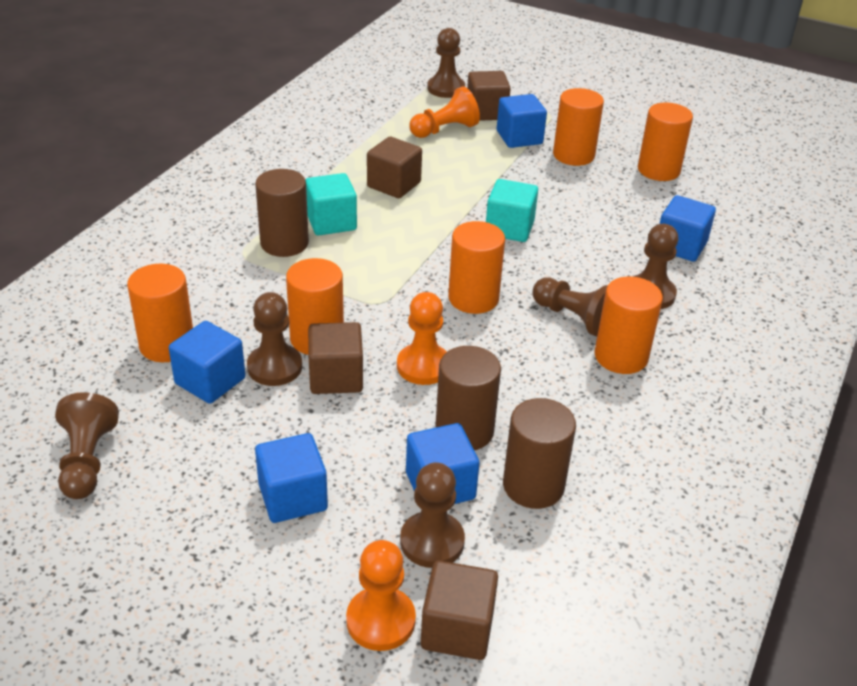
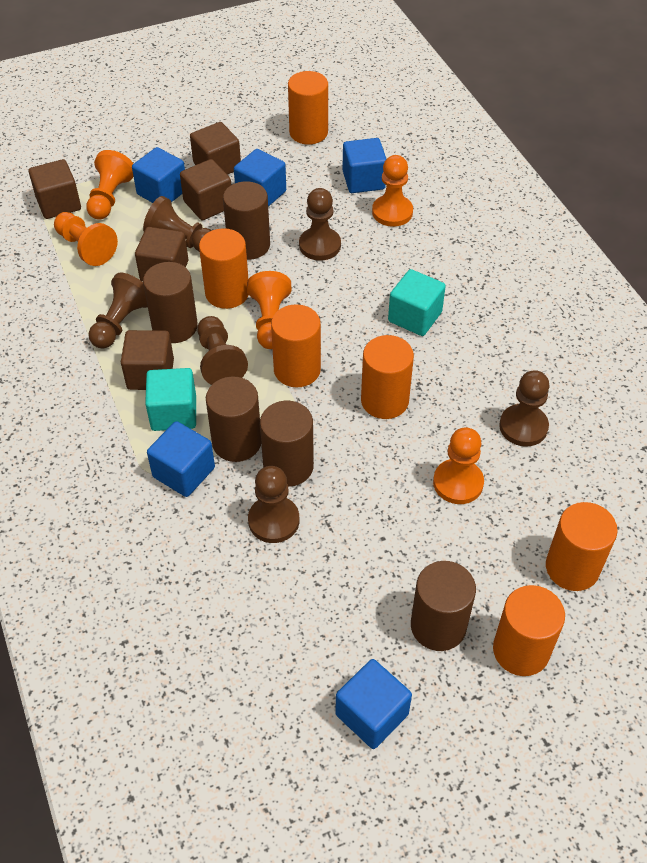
brown cube: 4 -> 5
brown cylinder: 3 -> 5
orange pawn: 3 -> 5

